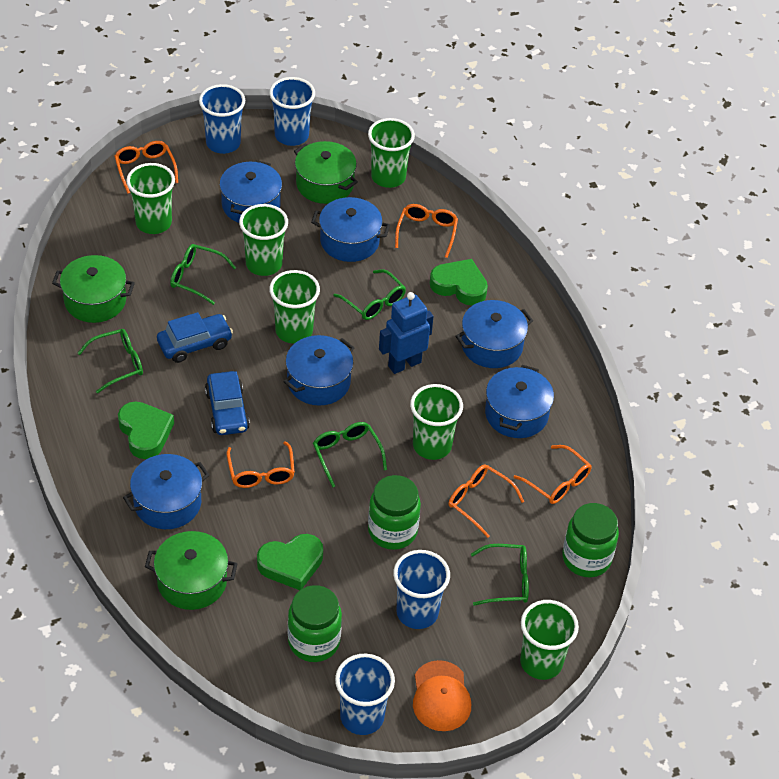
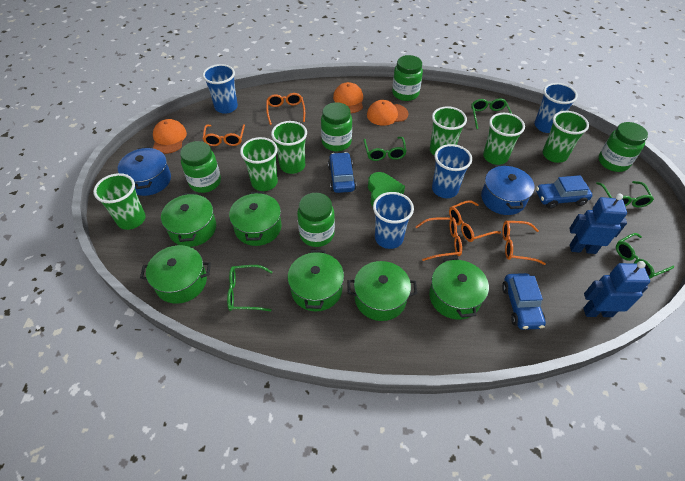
blue car: 2 -> 3
blue pot: 6 -> 2
blue robot: 1 -> 2
green heart: 3 -> 1
green jar: 3 -> 5
green pot: 3 -> 6
orange cap: 1 -> 3

